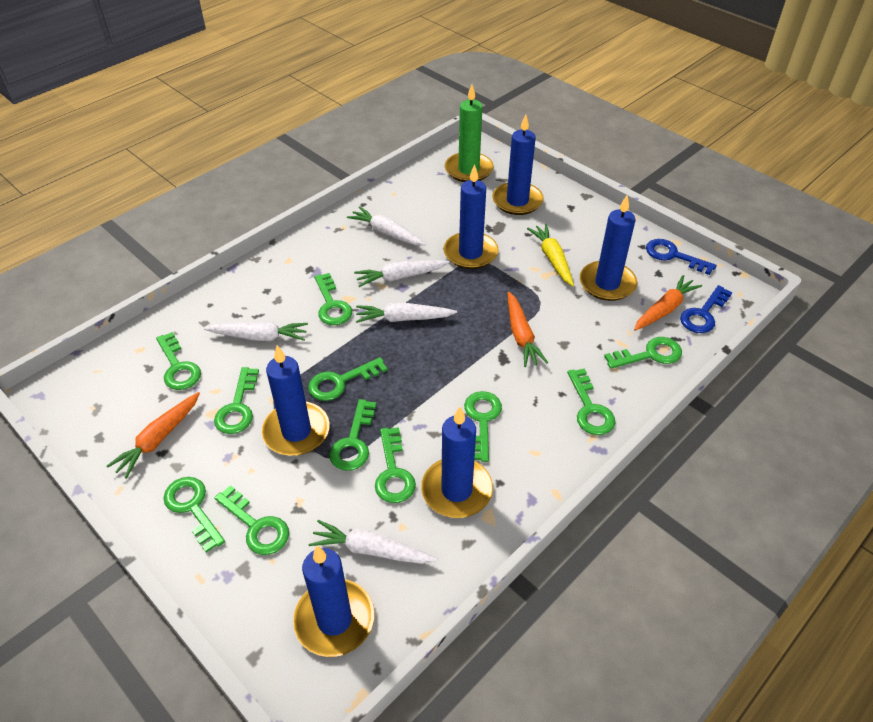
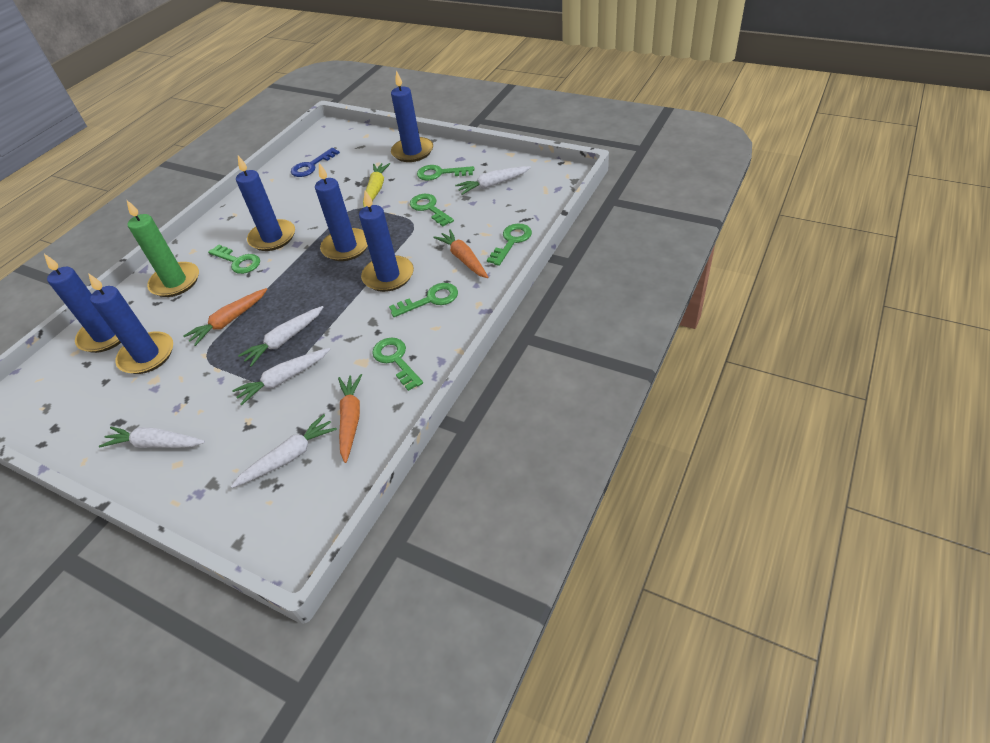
blue key: 2 -> 1
green key: 11 -> 6

